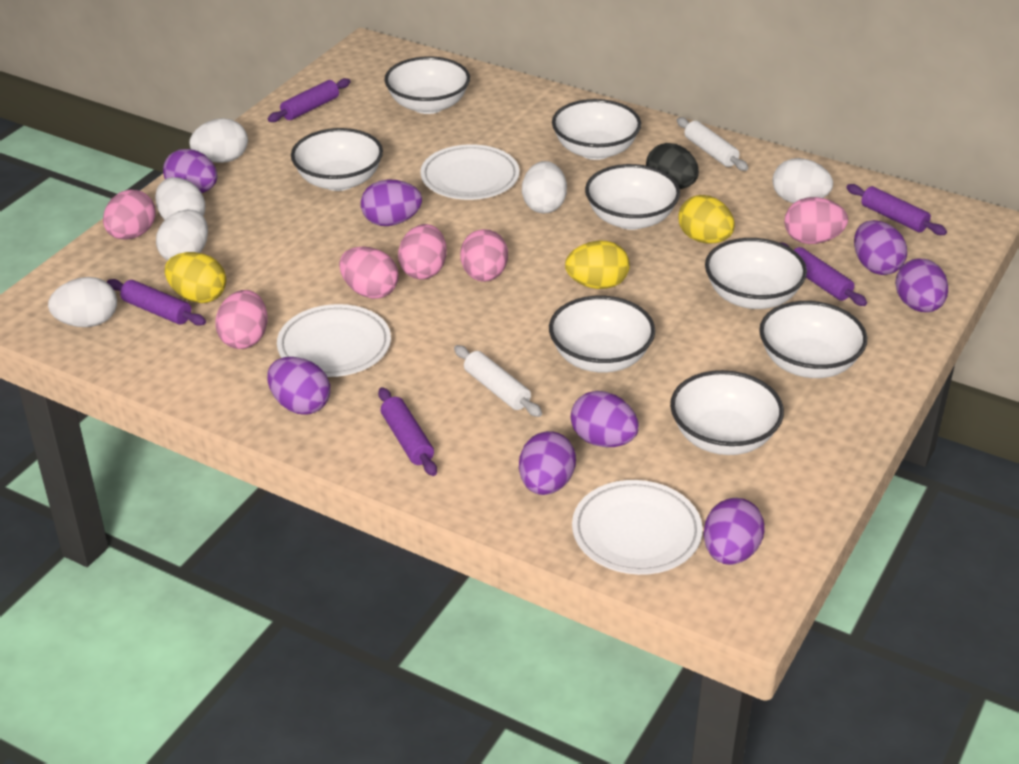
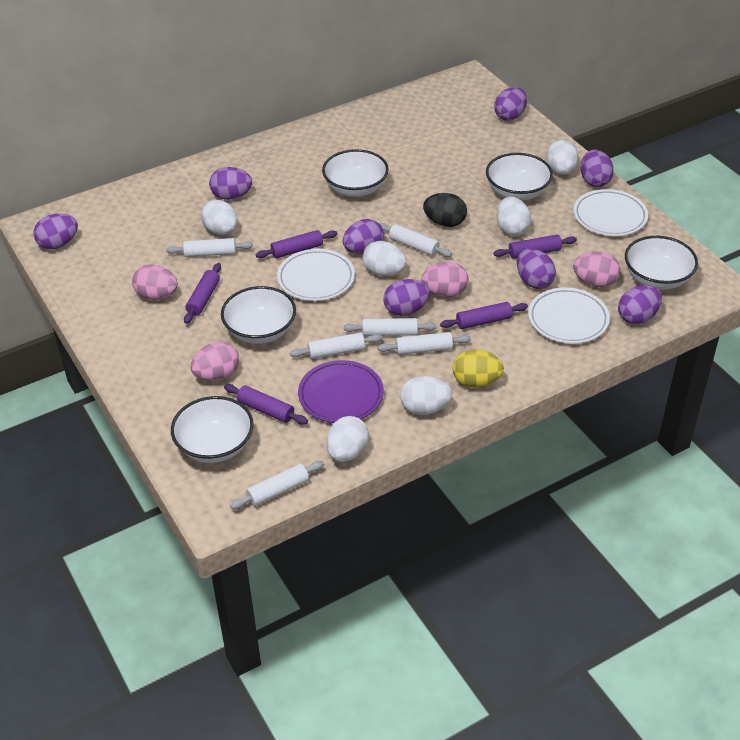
pink egg: 6 -> 4
purple plate: 0 -> 1
white bowl: 8 -> 5
white rolling pin: 2 -> 6
yellow egg: 3 -> 1

